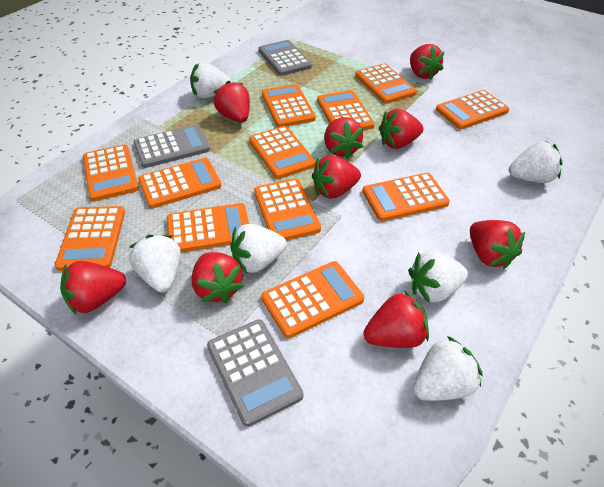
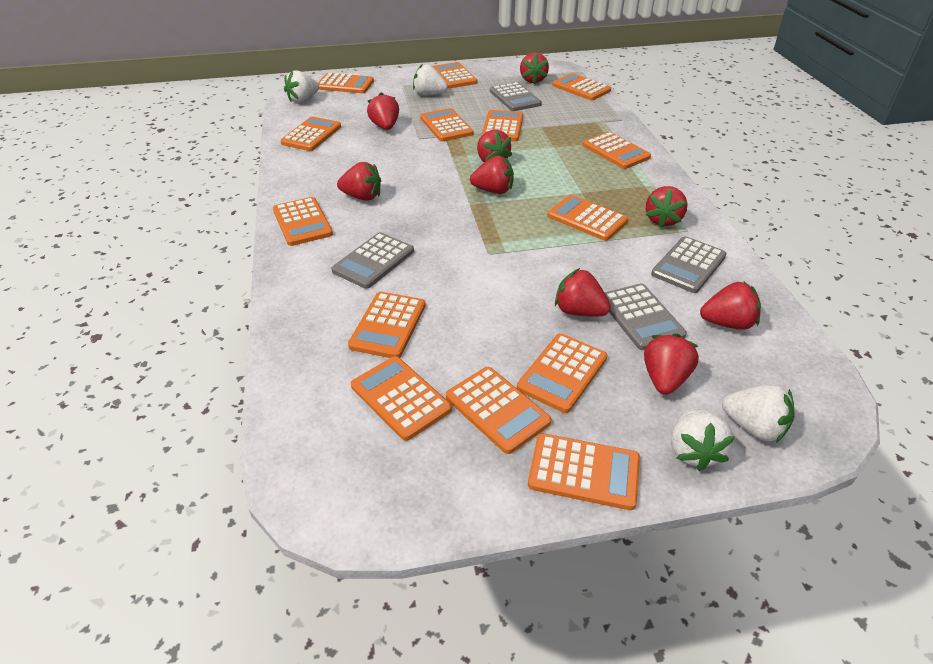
grey calculator: 3 -> 4
orange calculator: 12 -> 14
white strawberry: 6 -> 4

